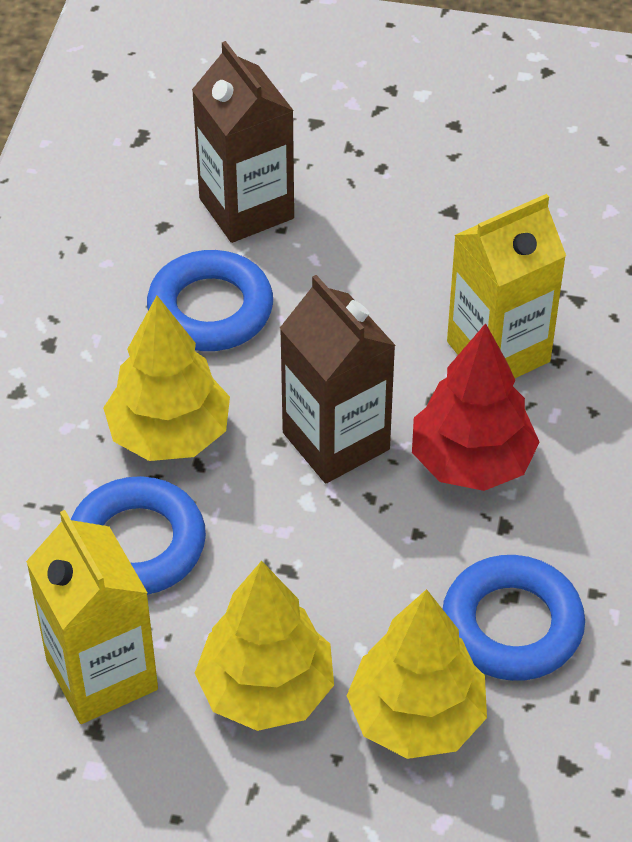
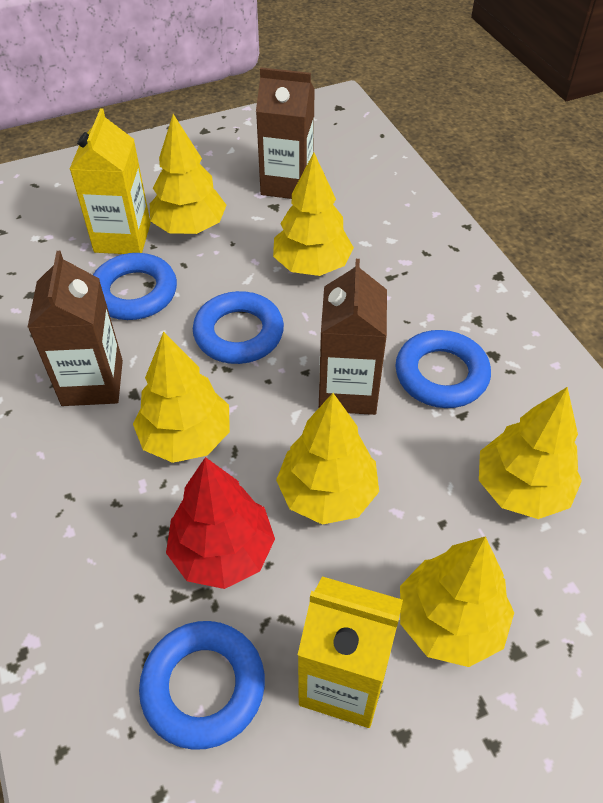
blue ring: 3 -> 4
brown carton: 2 -> 3
yellow tree: 3 -> 6

